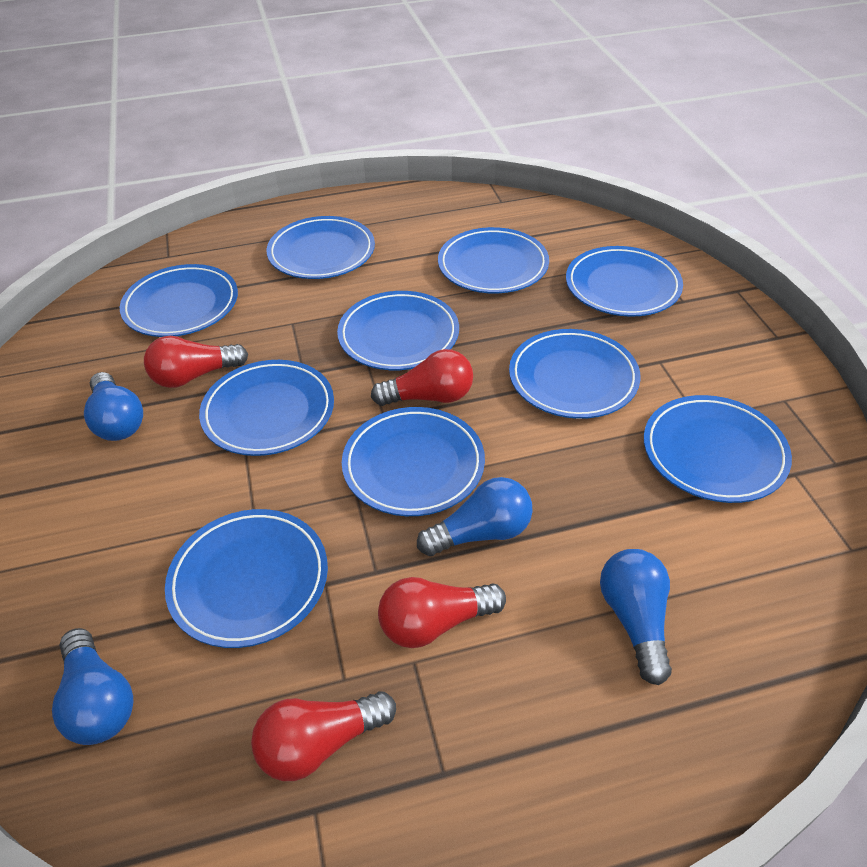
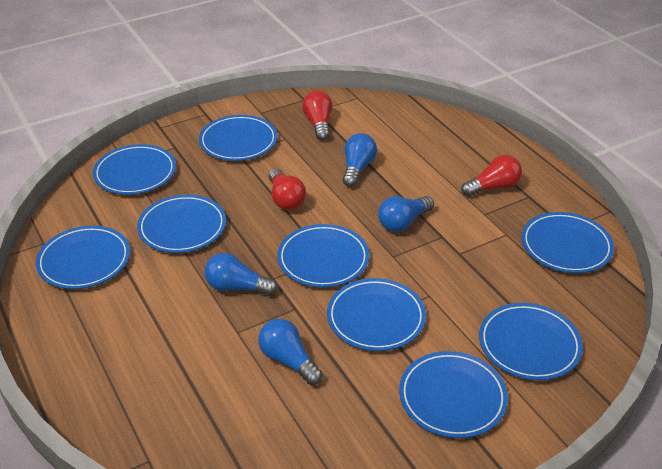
blue plate: 10 -> 9
red light bulb: 4 -> 3

